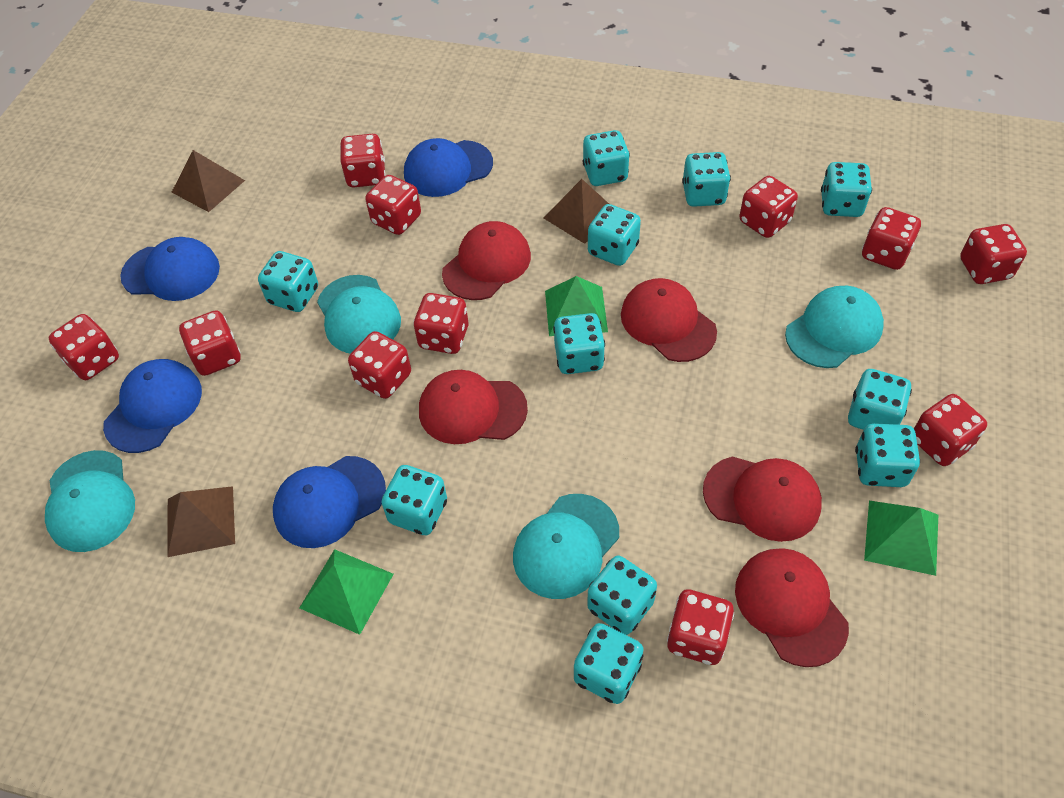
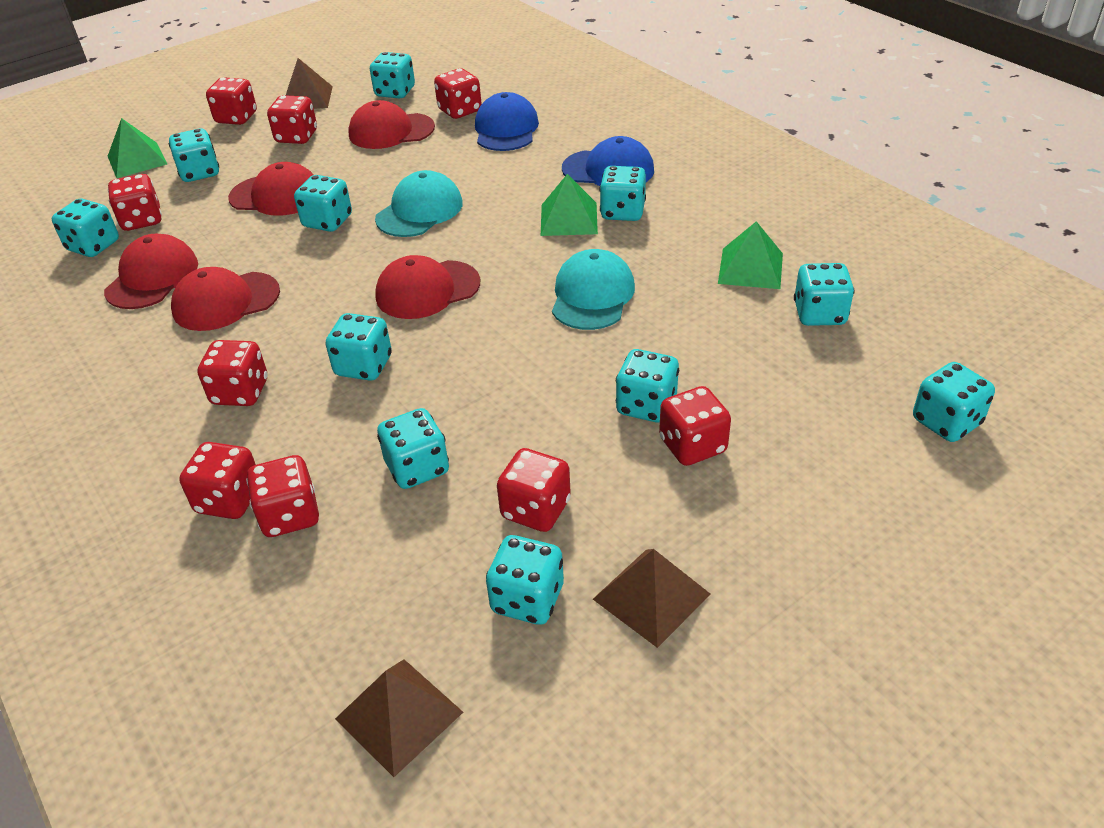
blue cap: 4 -> 2
red dice: 11 -> 9
turquoise cap: 4 -> 2

